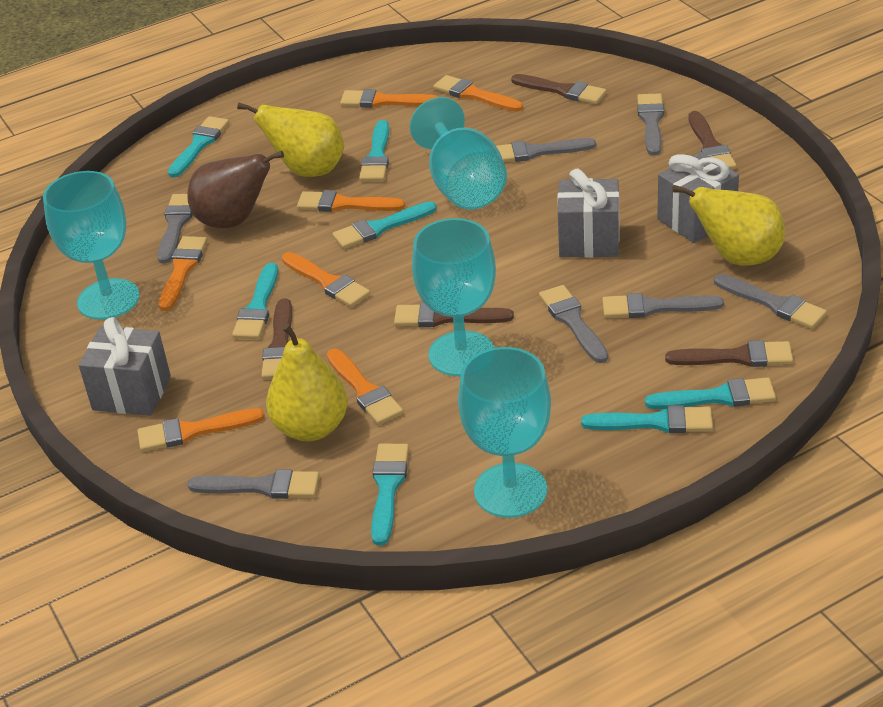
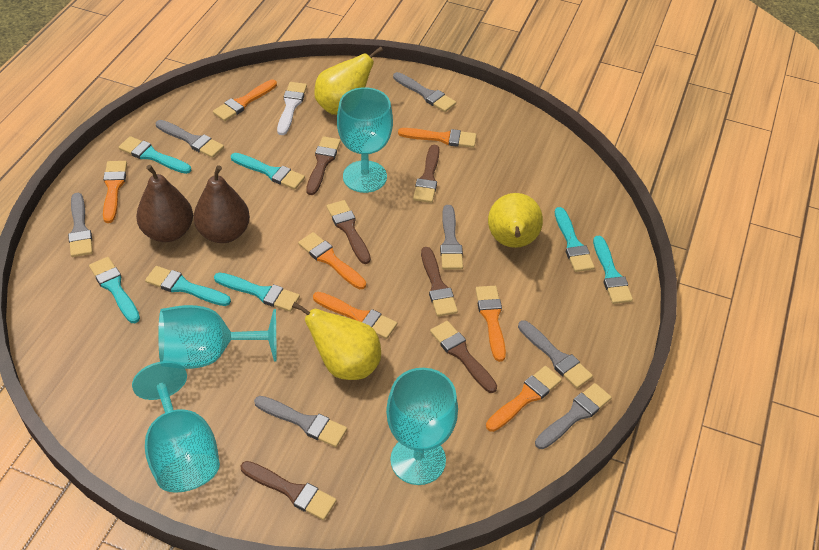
brown brush: 5 -> 6
brown pear: 1 -> 2
grey gift: 3 -> 0
white brush: 0 -> 1

